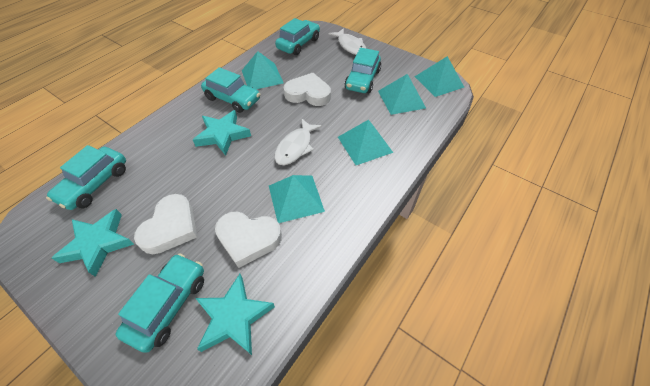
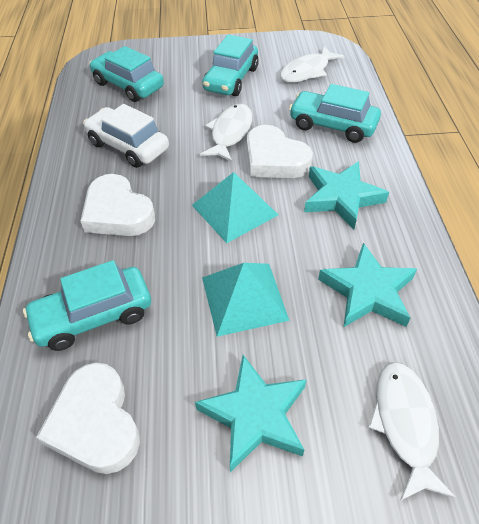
turquoise car: 5 -> 4
turquoise pyramid: 5 -> 2
white car: 0 -> 1
white fish: 2 -> 3

